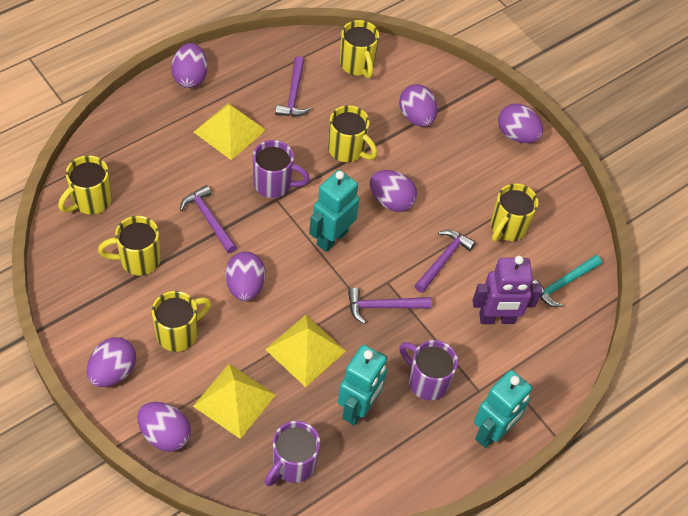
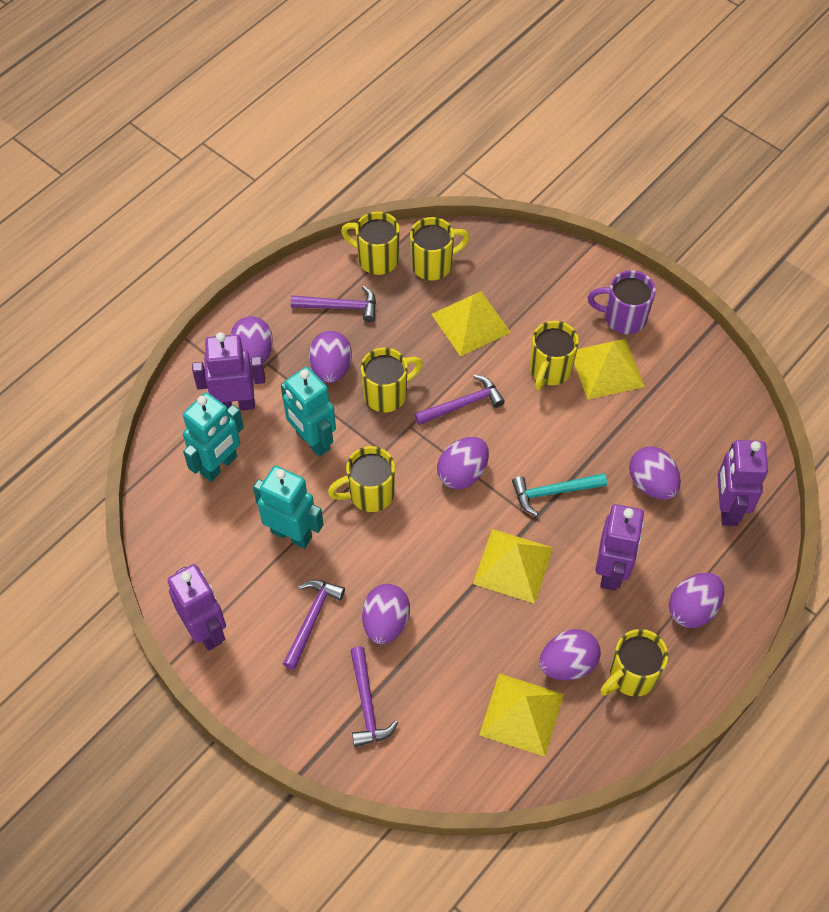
purple mug: 3 -> 1
purple robot: 1 -> 4
yellow pyramid: 3 -> 4

